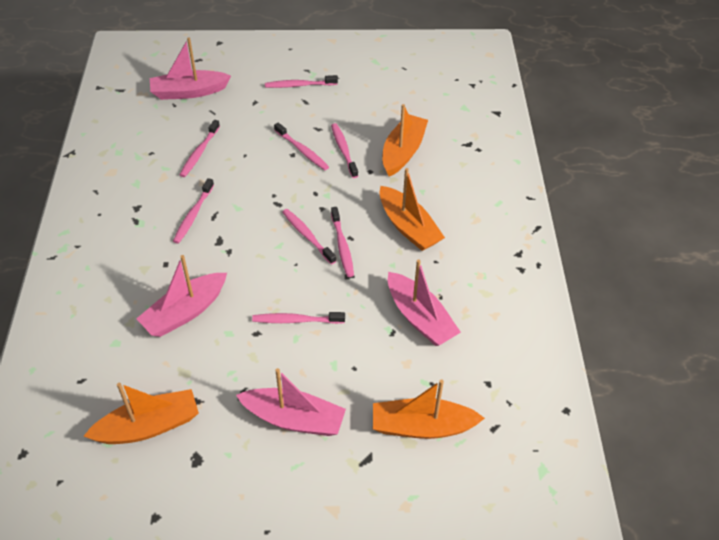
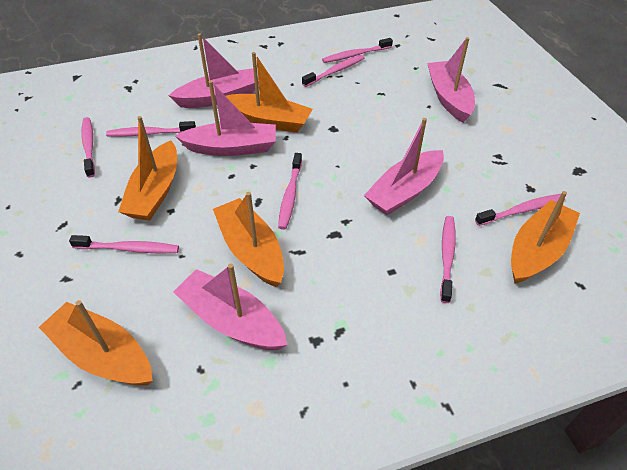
orange boat: 4 -> 5
pink boat: 4 -> 5

